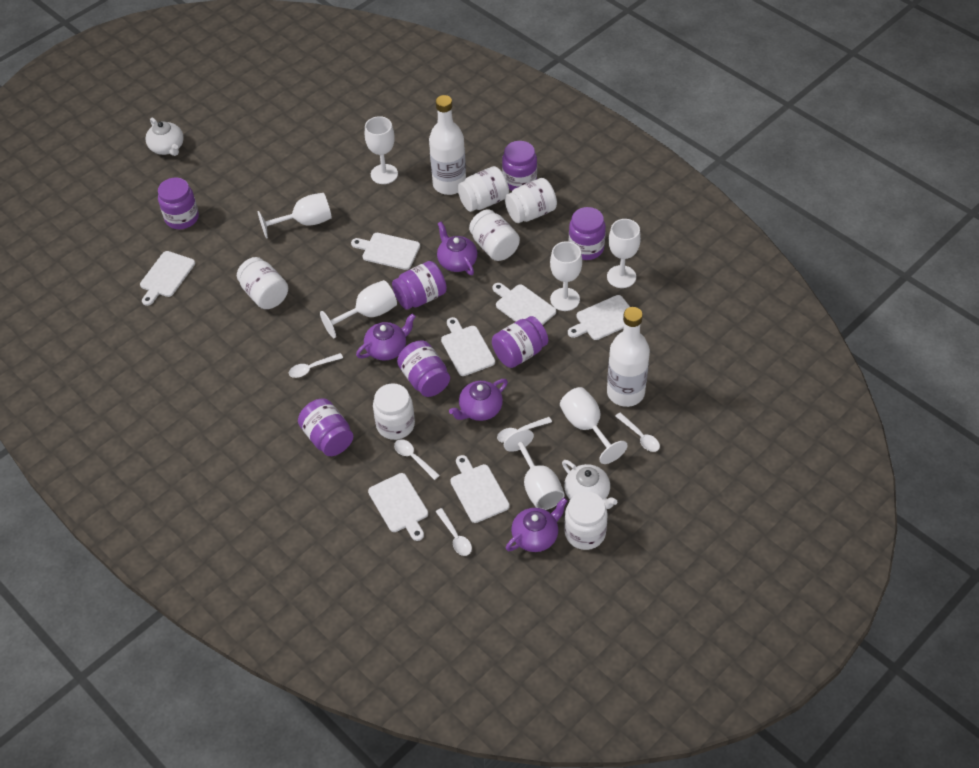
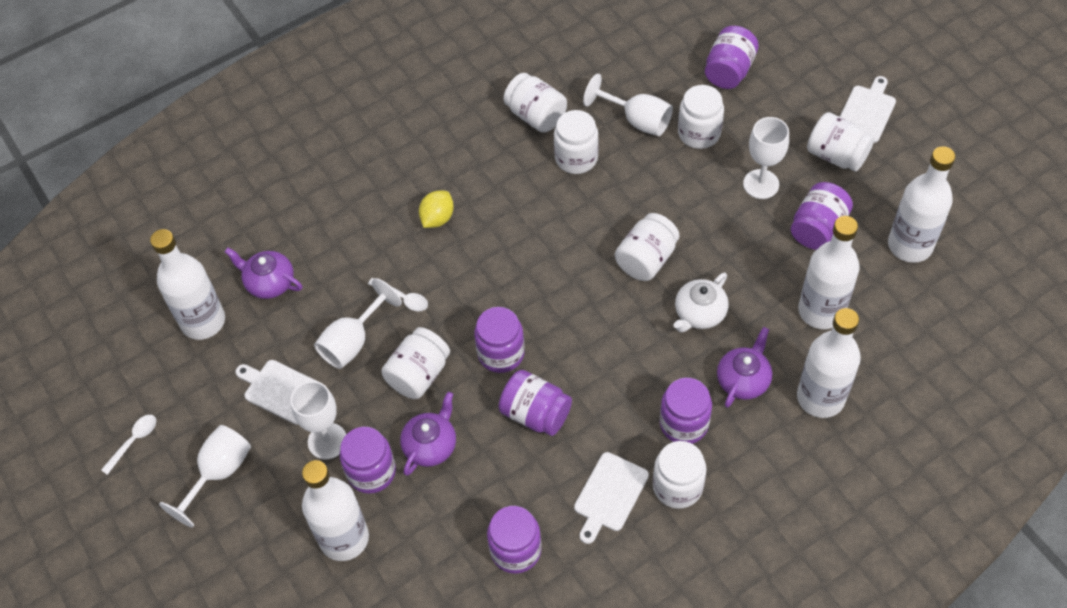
purple teapot: 4 -> 3
white bottle: 2 -> 5
white cutting board: 7 -> 3
white goblet: 7 -> 5
white jar: 6 -> 7
white spoon: 5 -> 2
white teapot: 2 -> 1
yellow lemon: 0 -> 1

